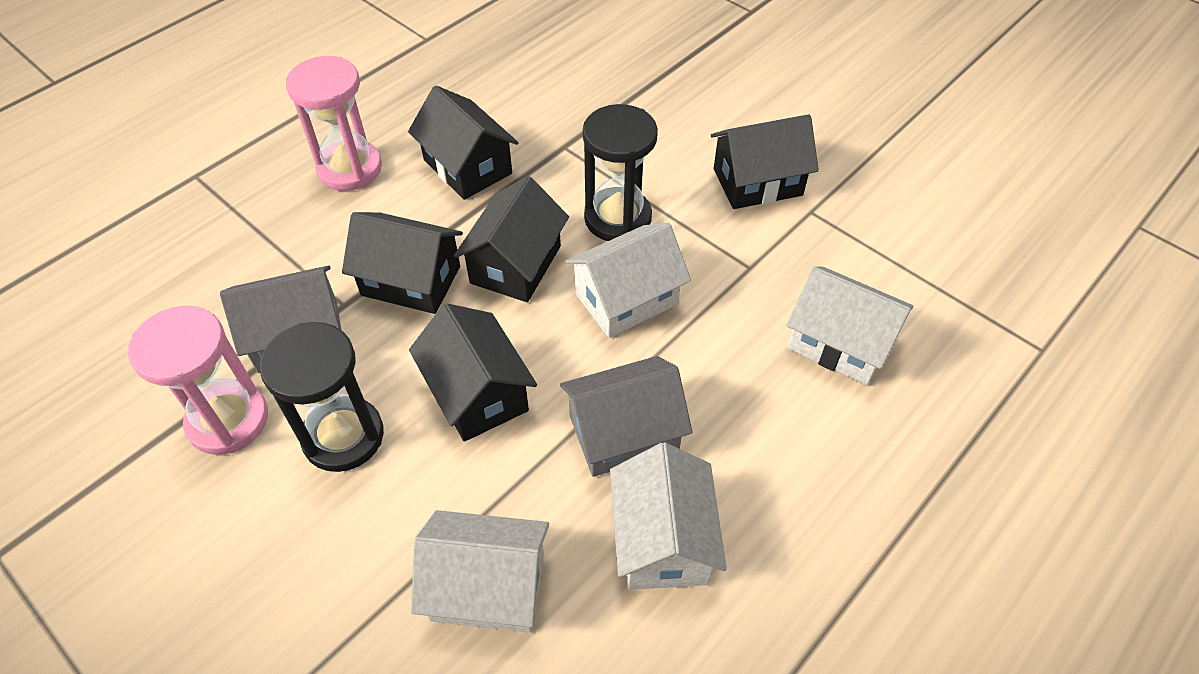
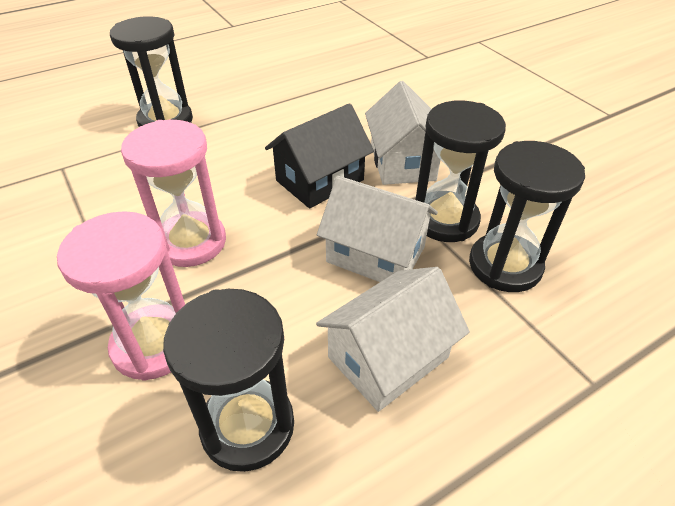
black hourglass: 2 -> 4
black house: 5 -> 1
grey house: 2 -> 0
white house: 4 -> 3

